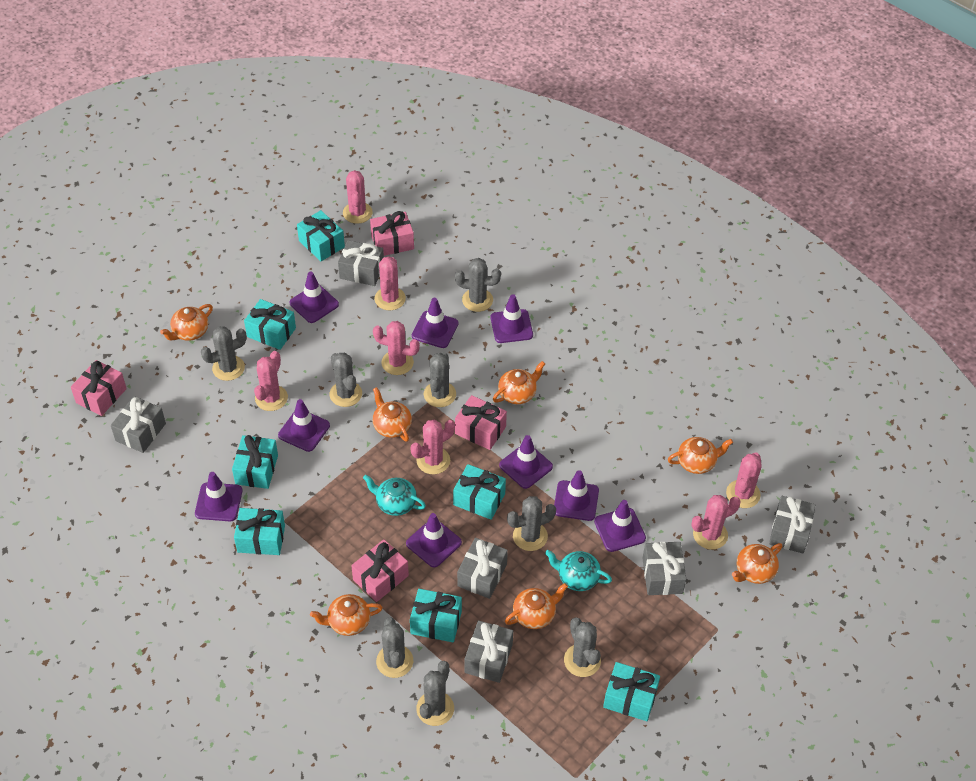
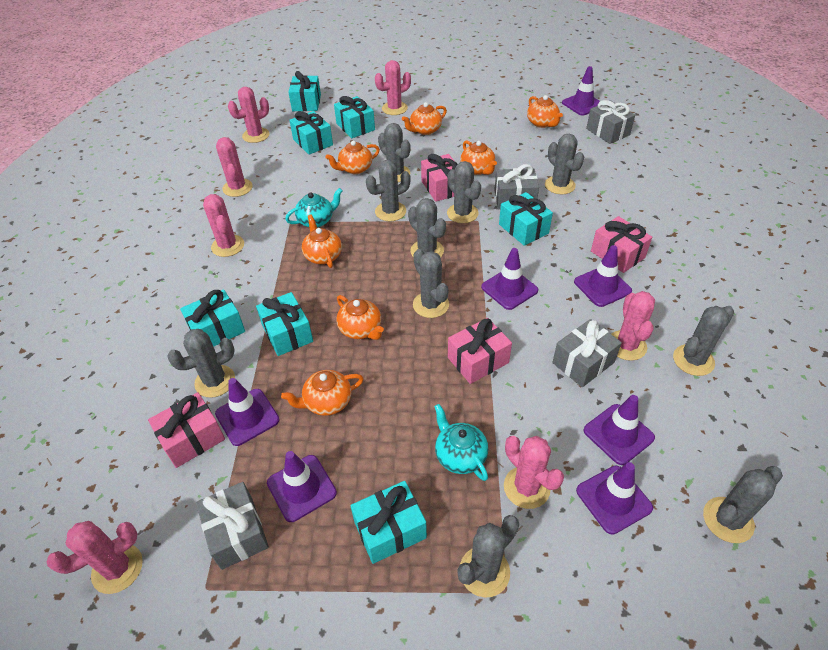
grey cactus: 8 -> 10
grey gift: 6 -> 4
purple traffic cone: 9 -> 7

